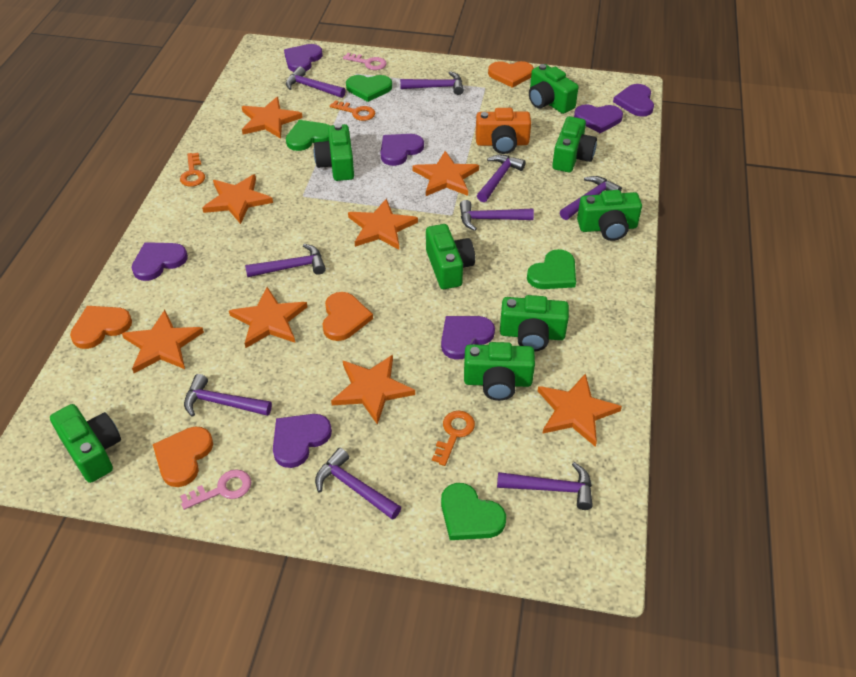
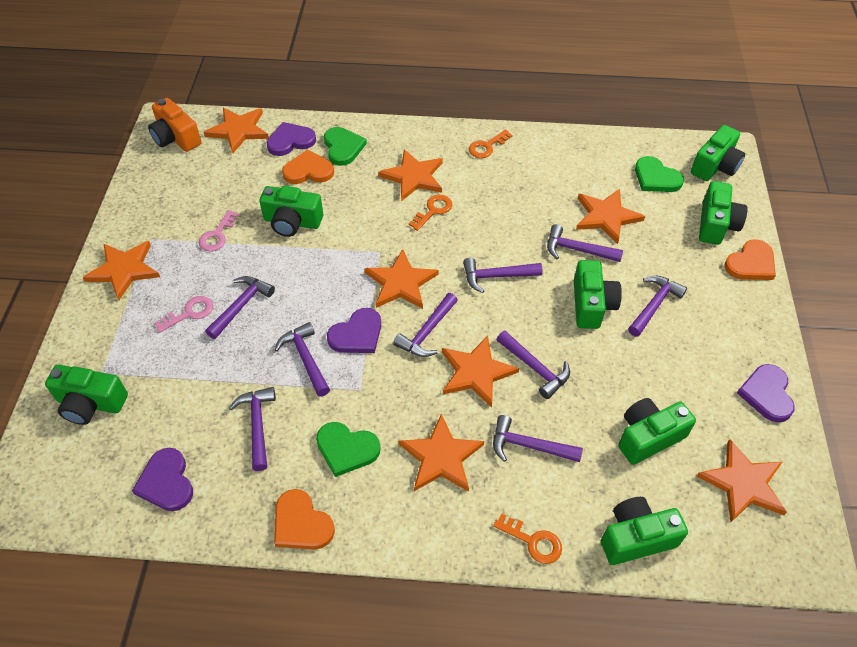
green camera: 8 -> 7
green heart: 4 -> 3
orange heart: 4 -> 3
purple heart: 7 -> 4

